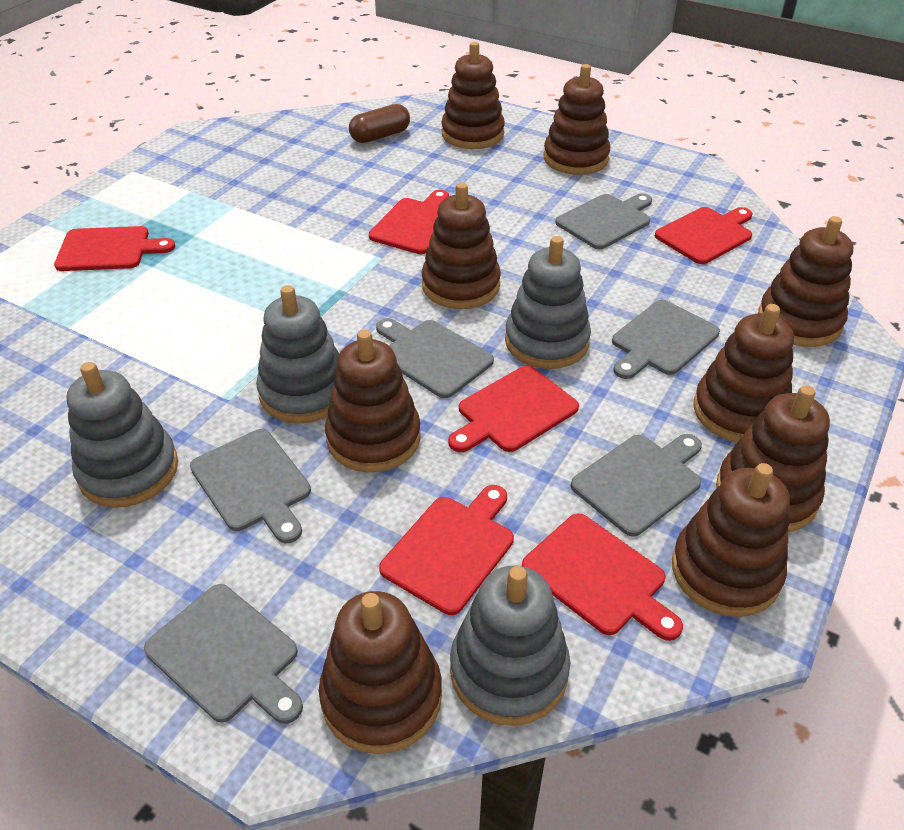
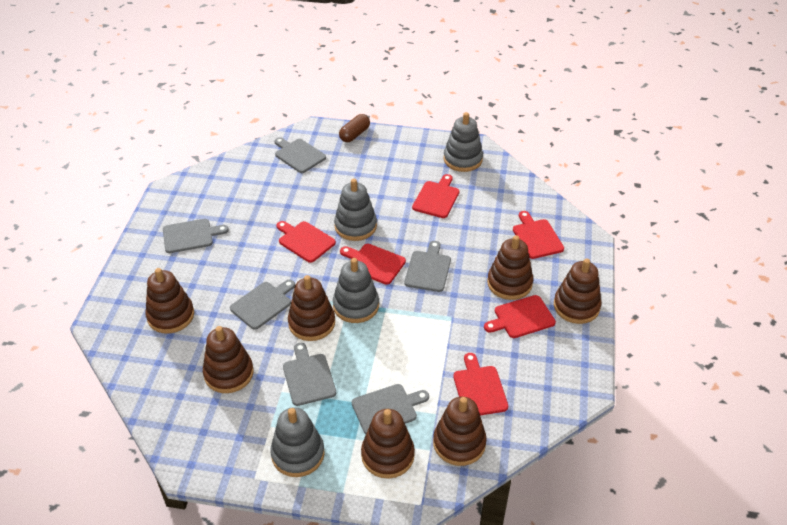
brown stacking toy: 9 -> 7

